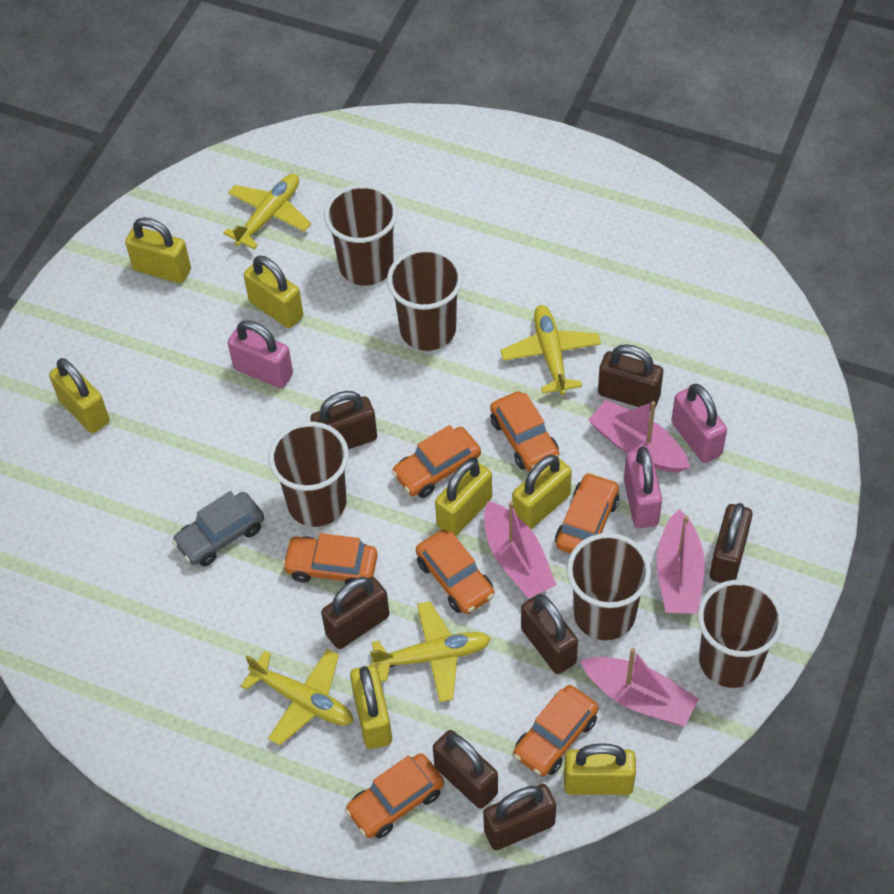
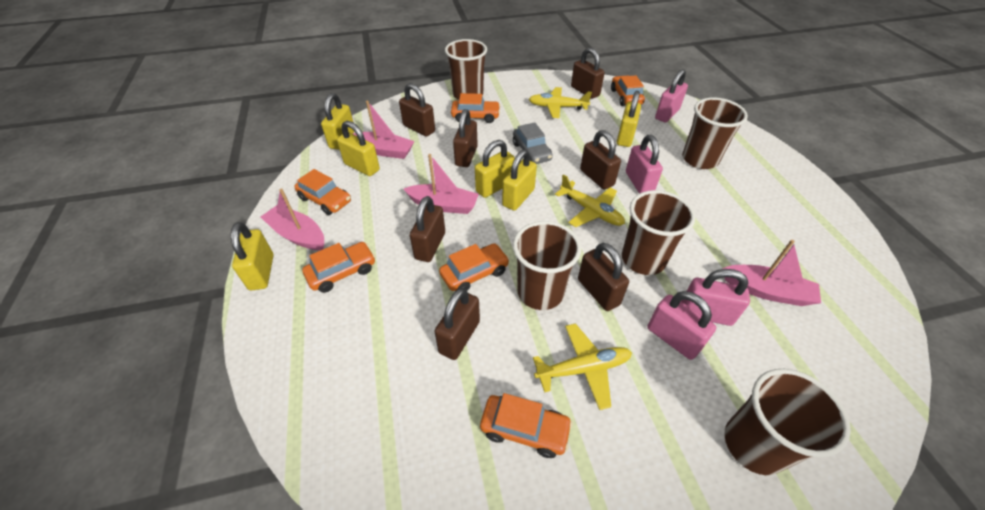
orange car: 7 -> 6
pink padlock: 3 -> 4
yellow padlock: 7 -> 6
yellow plane: 4 -> 3

